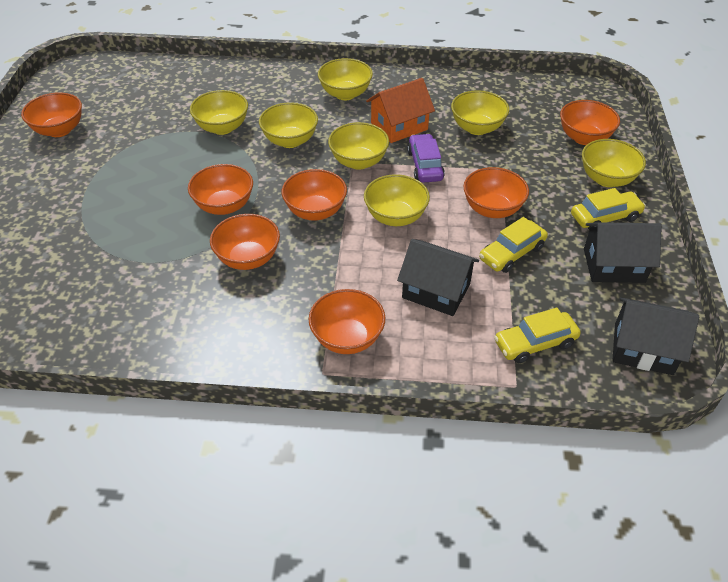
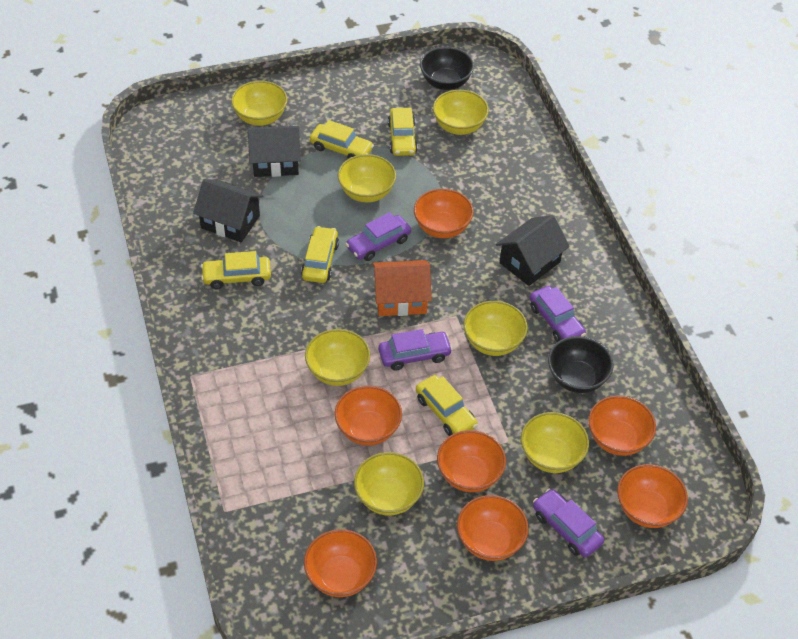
black bowl: 0 -> 2
purple car: 1 -> 4
yellow car: 3 -> 5

